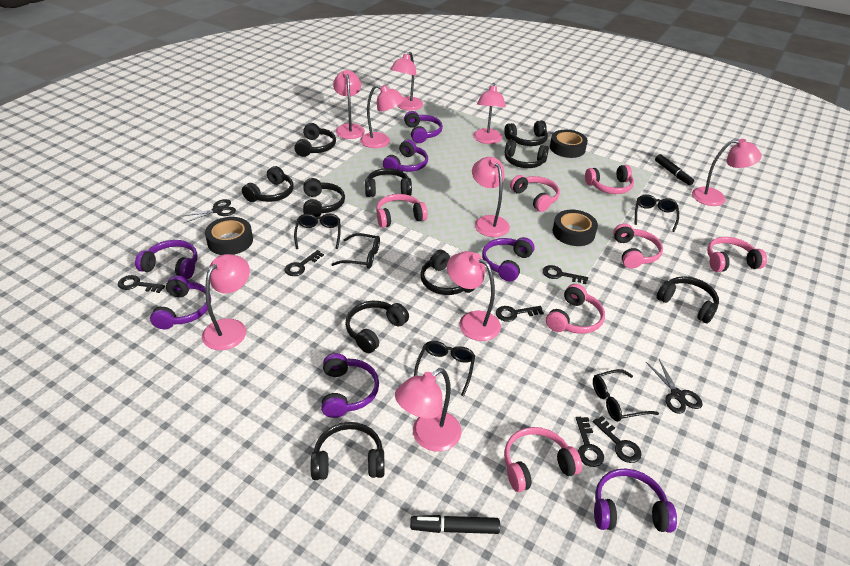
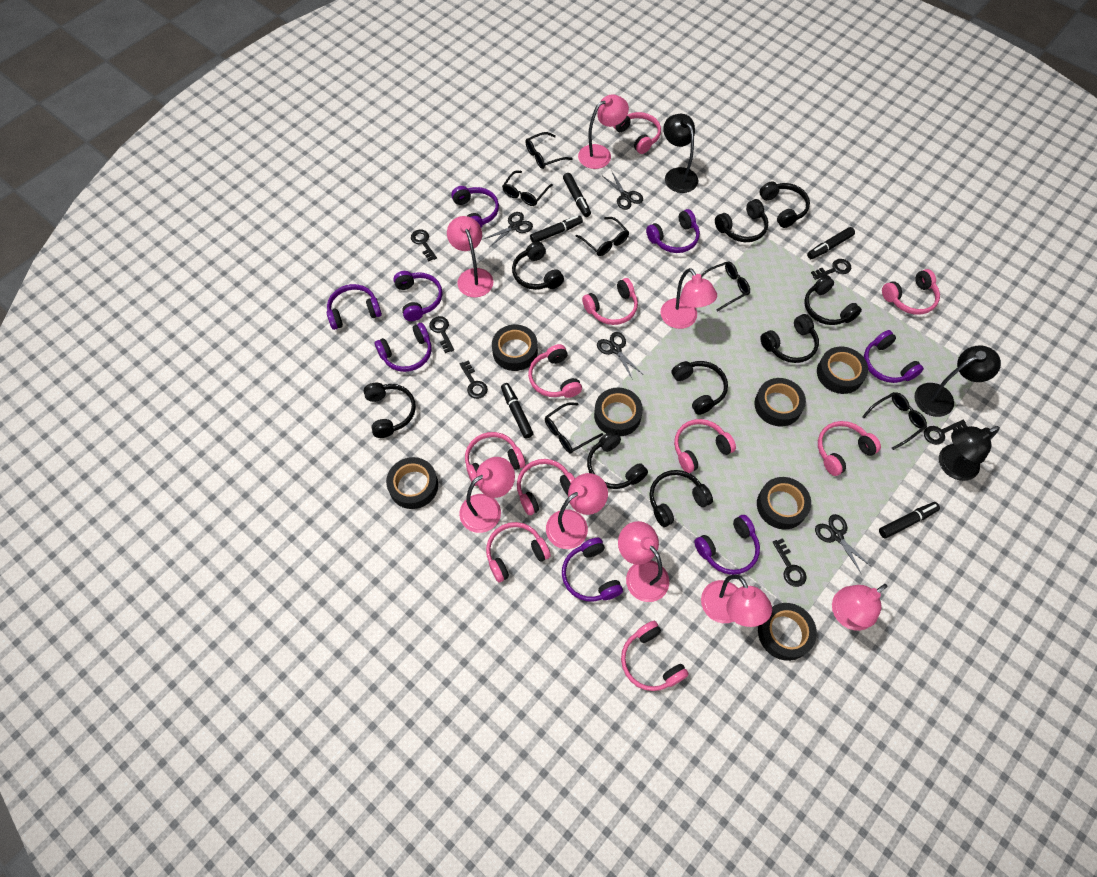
black glasses: 5 -> 6
black headphones: 10 -> 9
black lamp: 0 -> 3
black marker: 2 -> 5
black scissors: 2 -> 4
black tape: 3 -> 7
pink headphones: 7 -> 10
pink lamp: 9 -> 8
purple headphones: 7 -> 8

